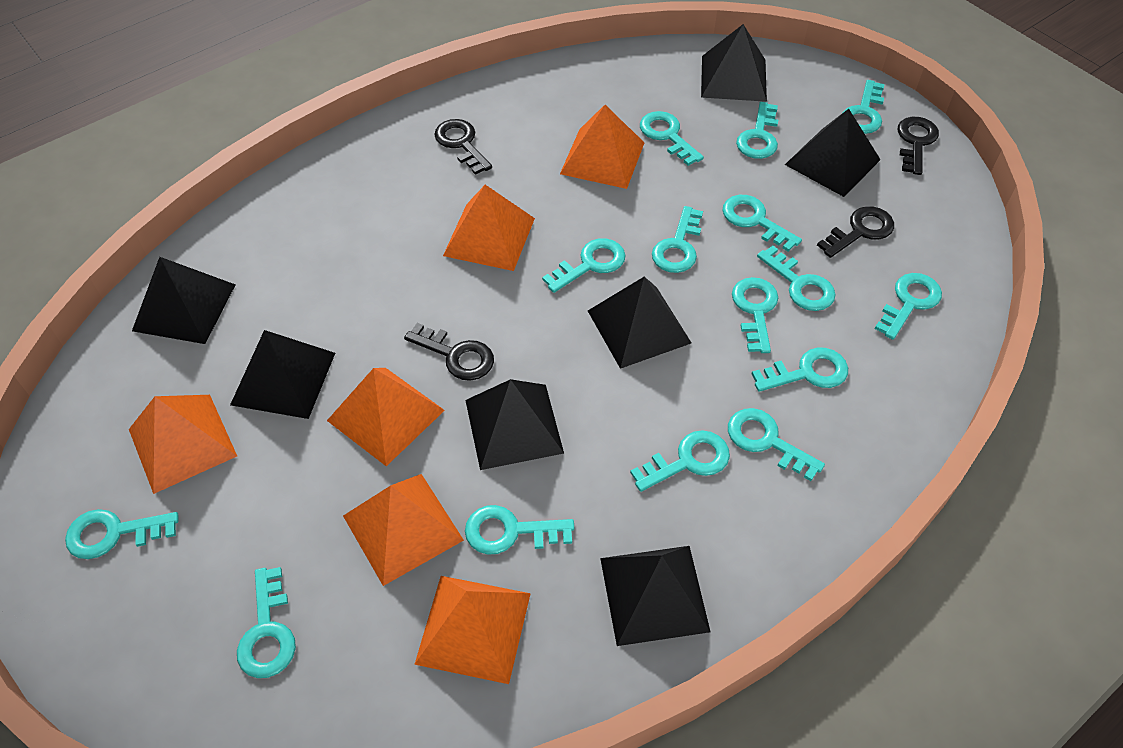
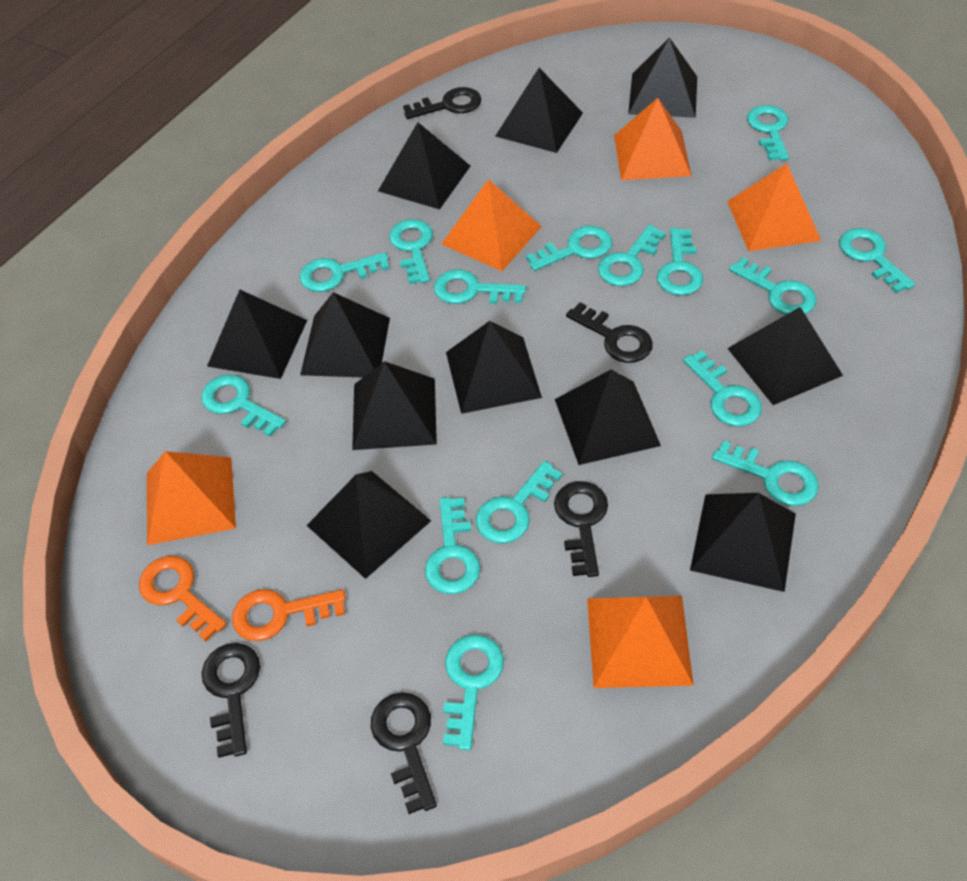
black key: 4 -> 5
black pyramid: 7 -> 11
orange key: 0 -> 2
orange pyramid: 6 -> 5

